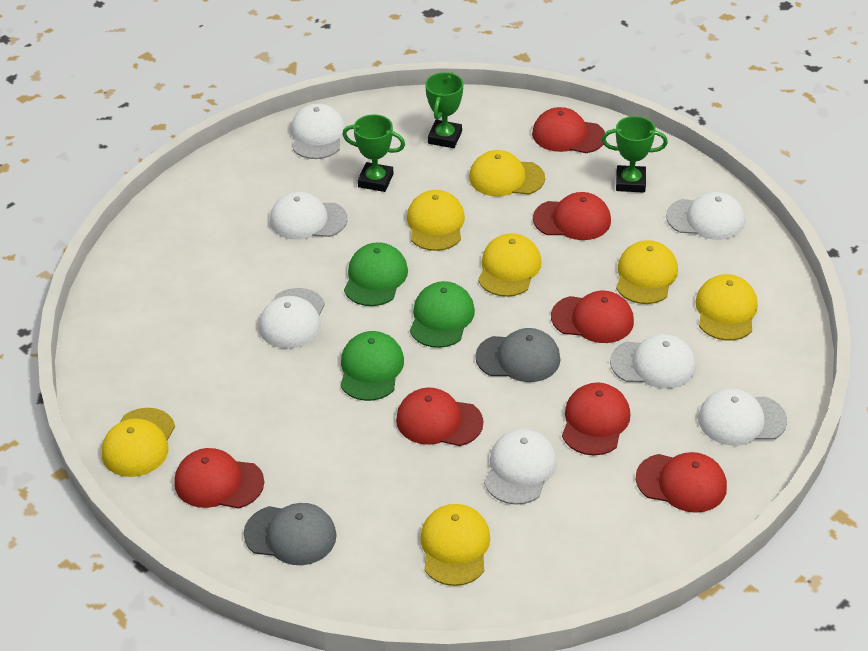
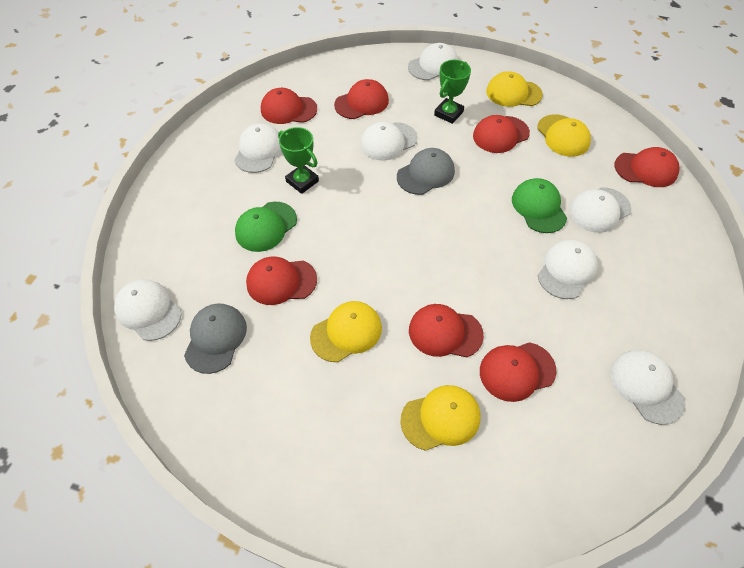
green cap: 3 -> 2
green trophy: 3 -> 2
yellow cap: 7 -> 4

